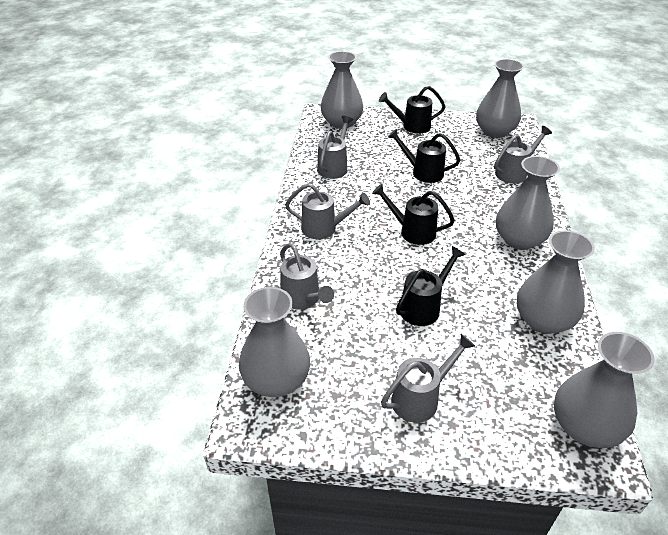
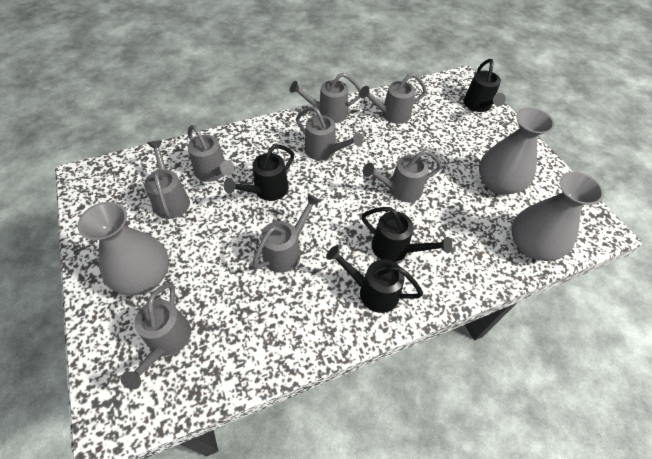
grey vase: 6 -> 3
grey watering can: 5 -> 8

